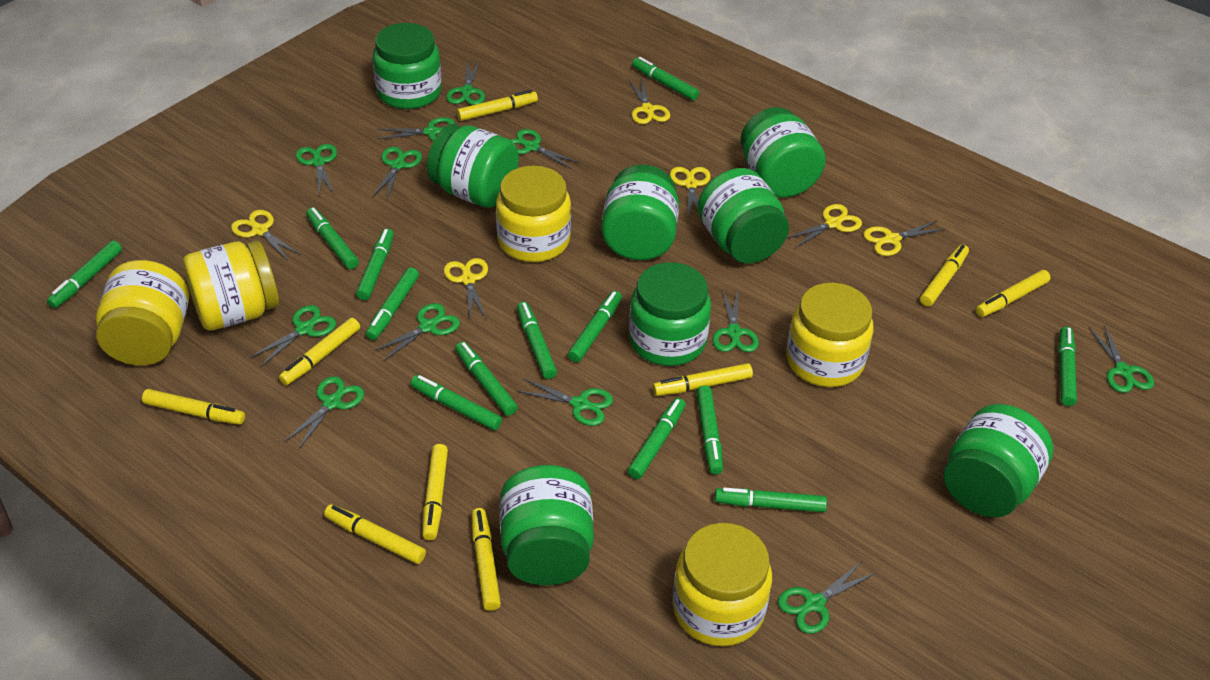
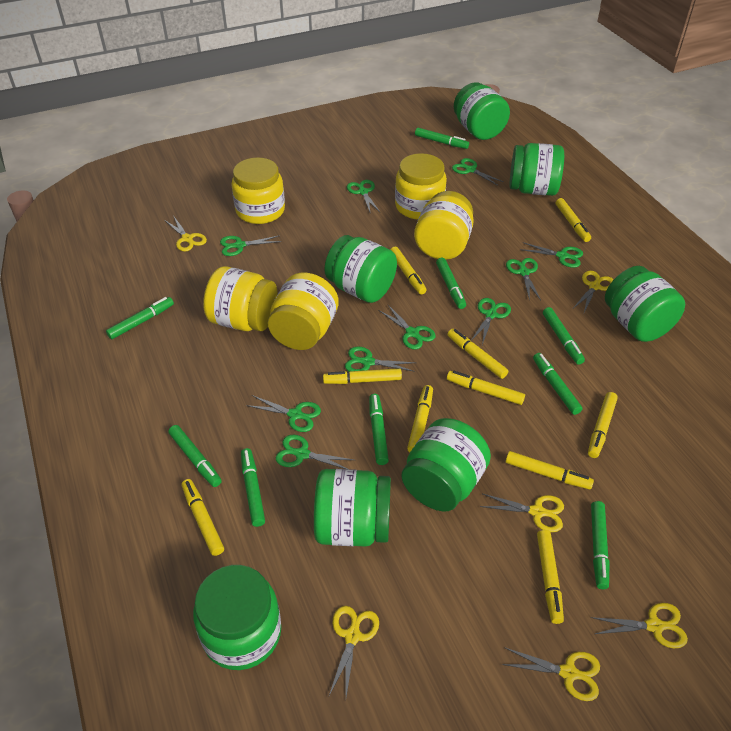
green jar: 8 -> 7
green marker: 13 -> 9
green scissors: 12 -> 10
yellow marker: 9 -> 10

